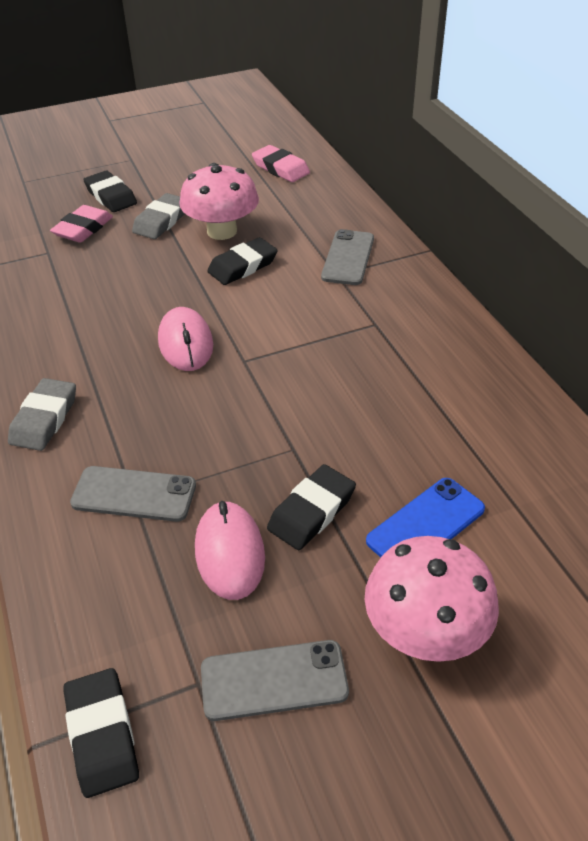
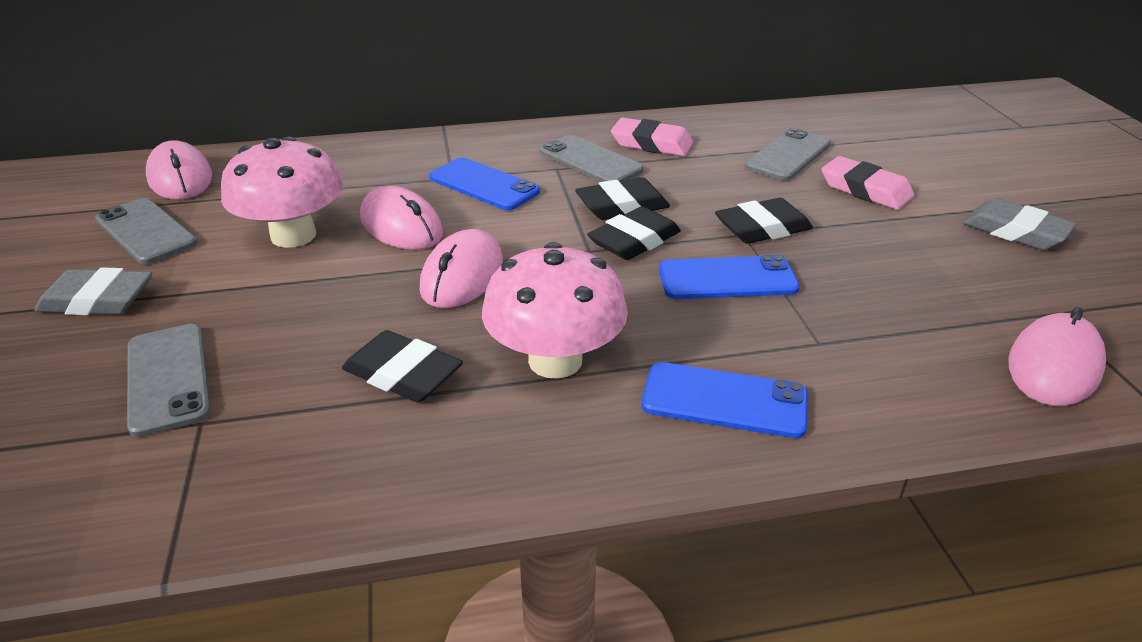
blue phone: 1 -> 3
grey phone: 3 -> 4
pink mouse: 2 -> 4

